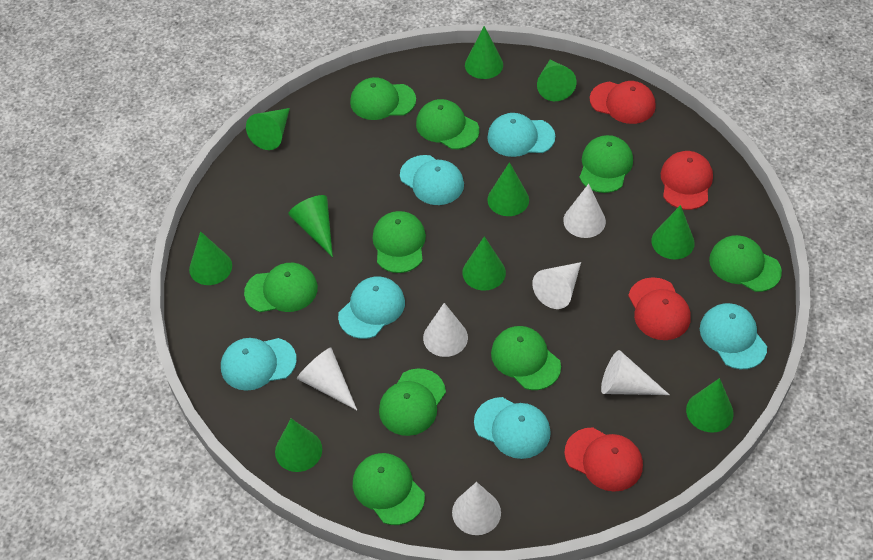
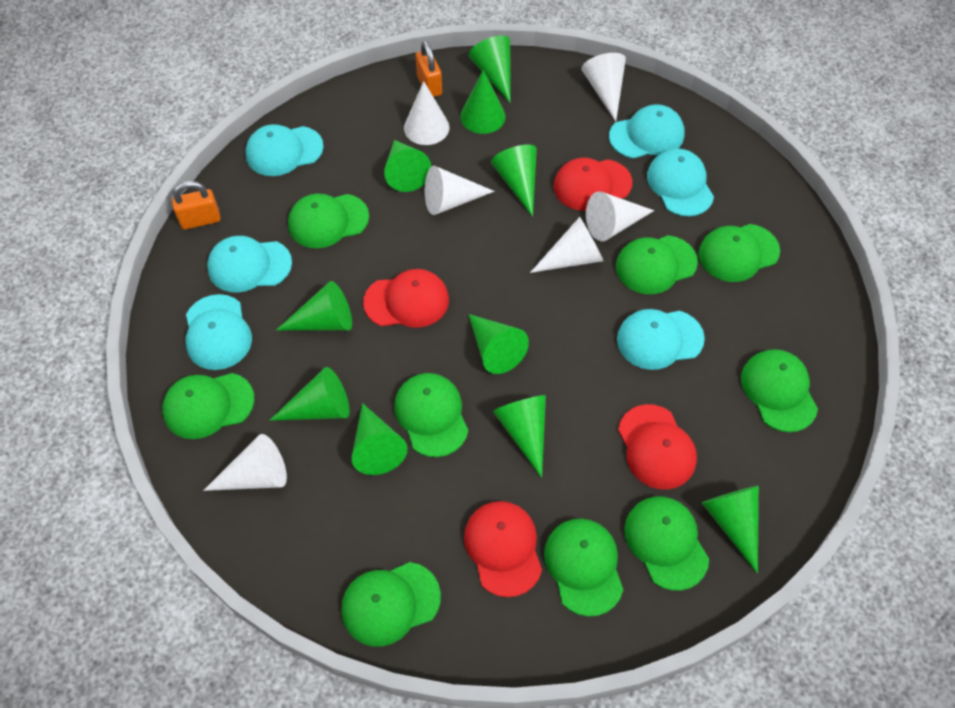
orange padlock: 0 -> 2

